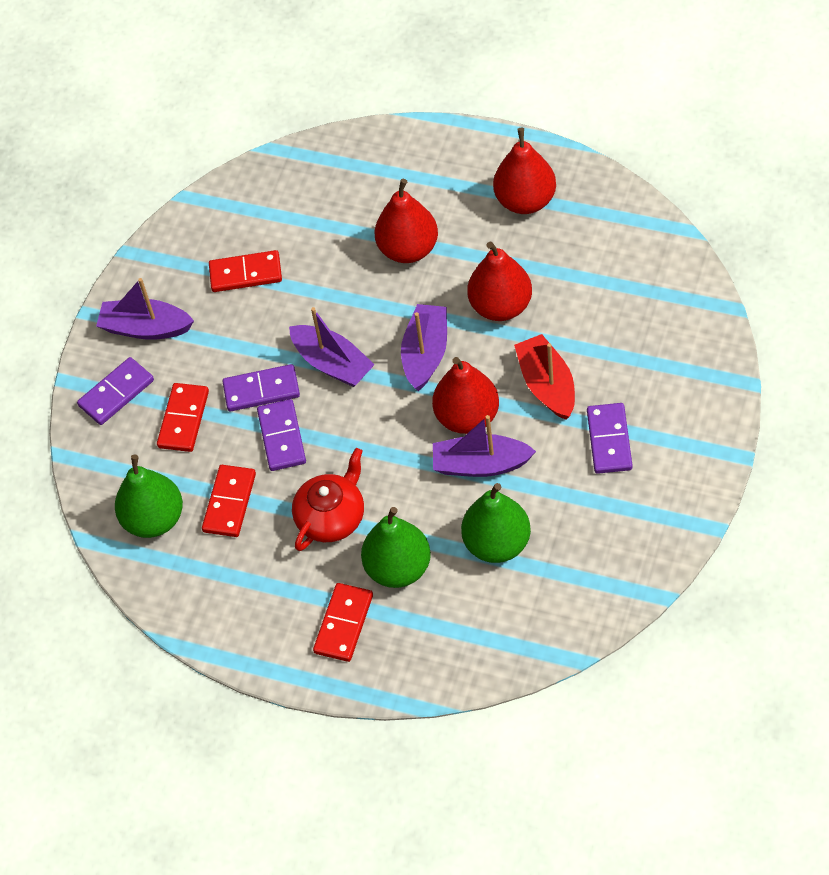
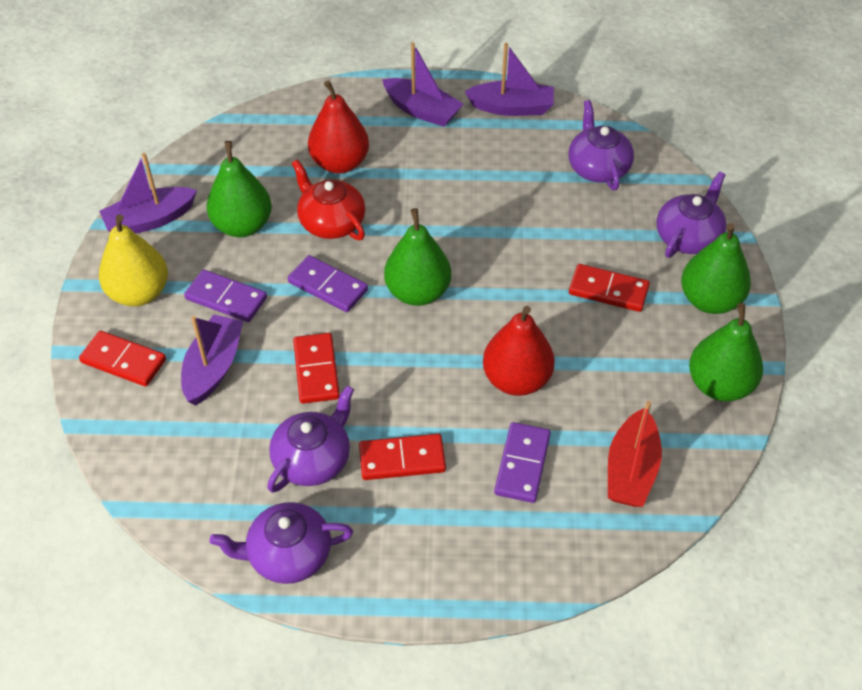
green pear: 3 -> 4
purple domino: 4 -> 3
purple teapot: 0 -> 4
red pear: 4 -> 2
yellow pear: 0 -> 1

